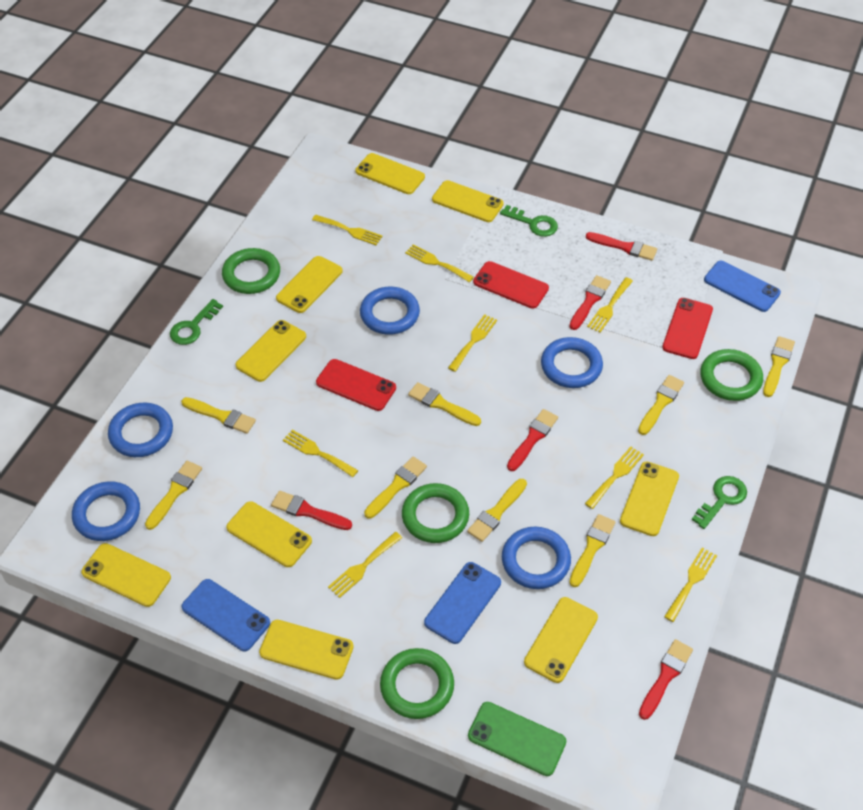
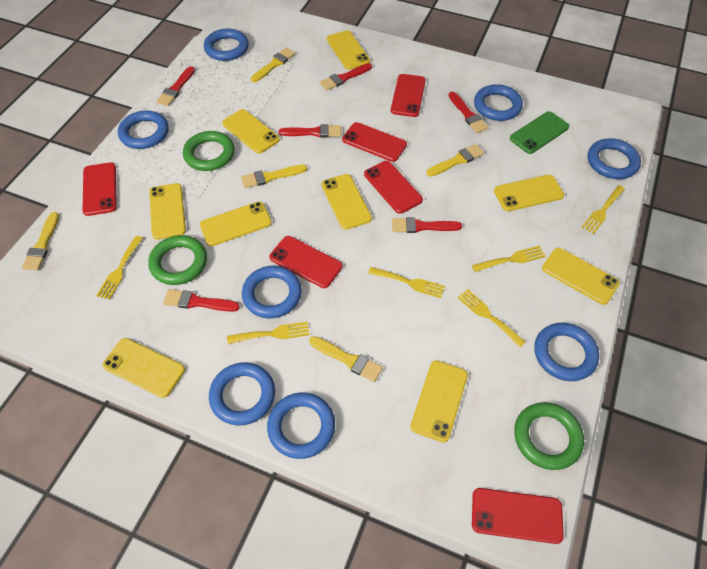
blue phone: 3 -> 0
blue ring: 5 -> 8
green key: 3 -> 0
green ring: 4 -> 3
red brush: 5 -> 6
red phone: 3 -> 6
yellow brush: 8 -> 5
yellow fork: 8 -> 6

